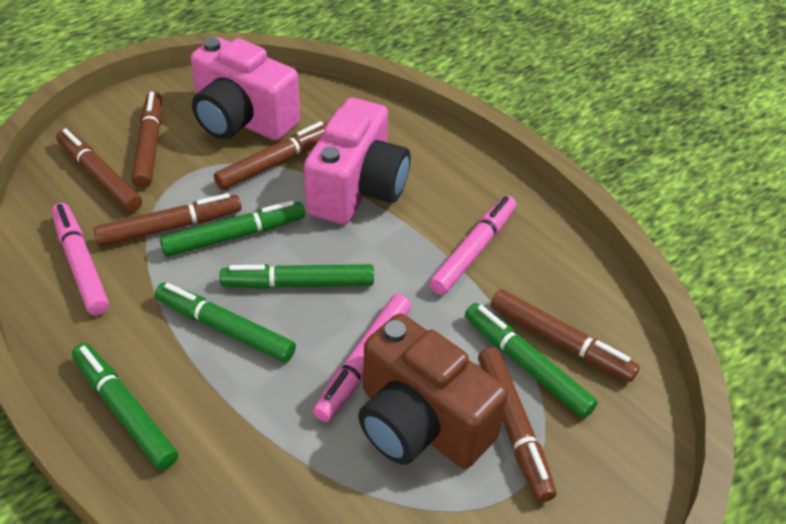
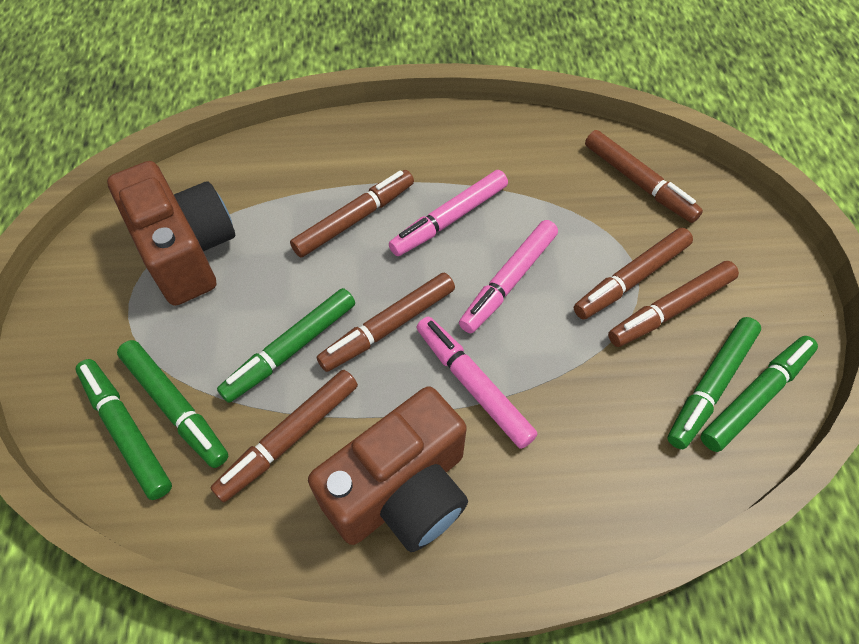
brown camera: 1 -> 2
pink camera: 2 -> 0

